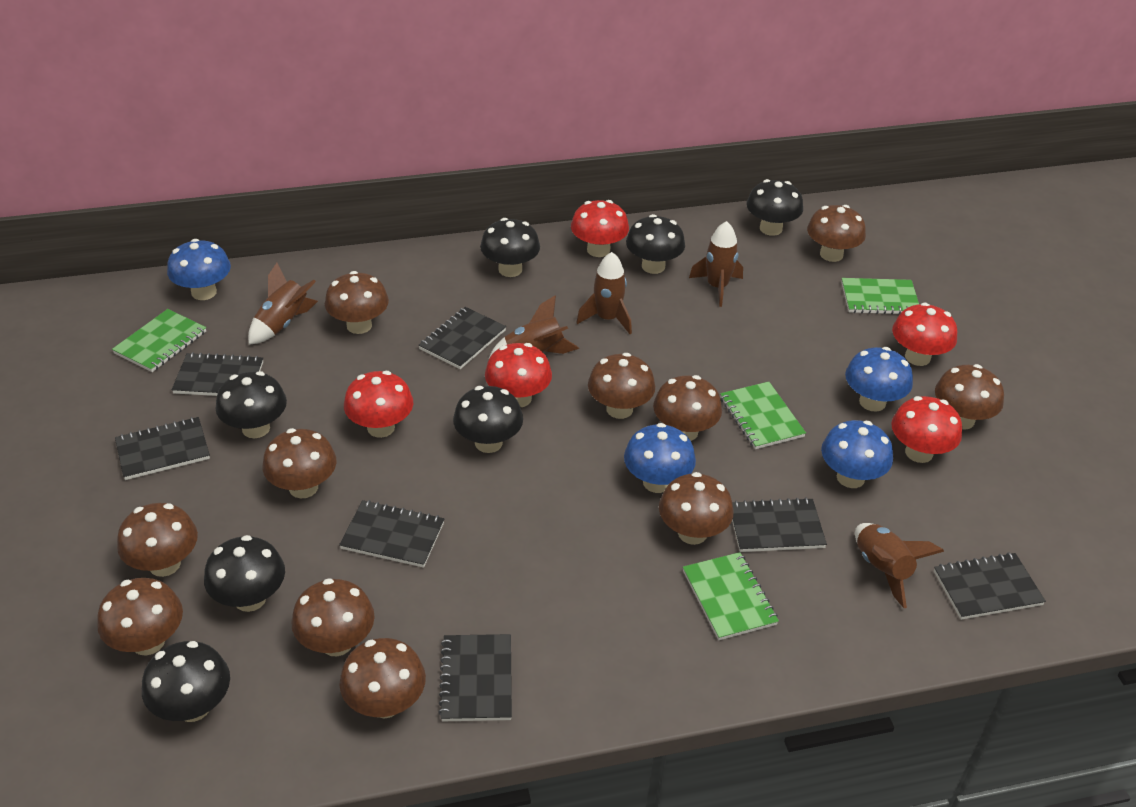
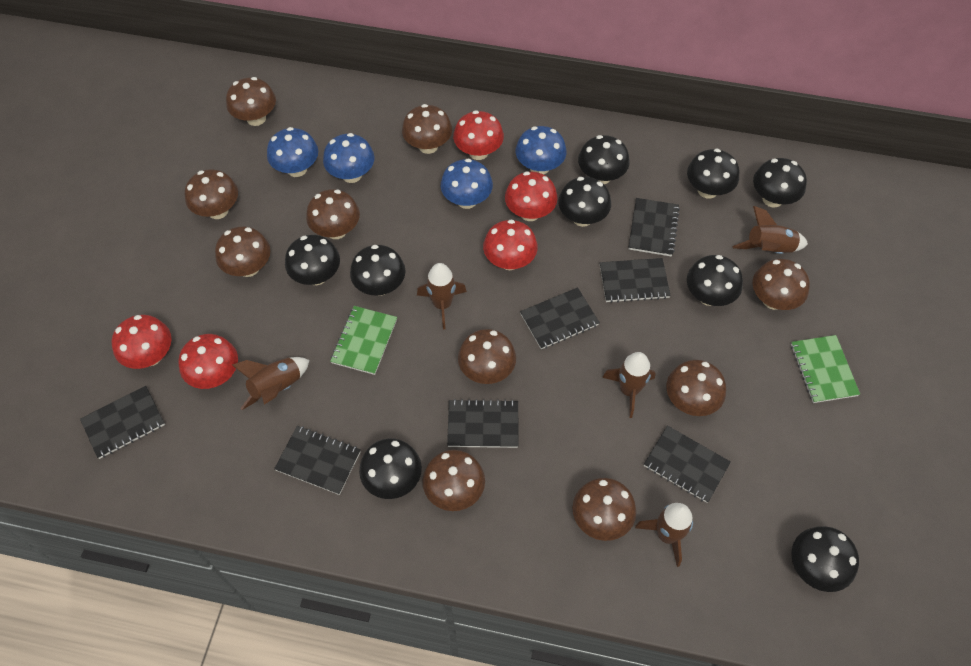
black mushroom: 7 -> 9
brown mushroom: 11 -> 10
green notebook: 4 -> 2

